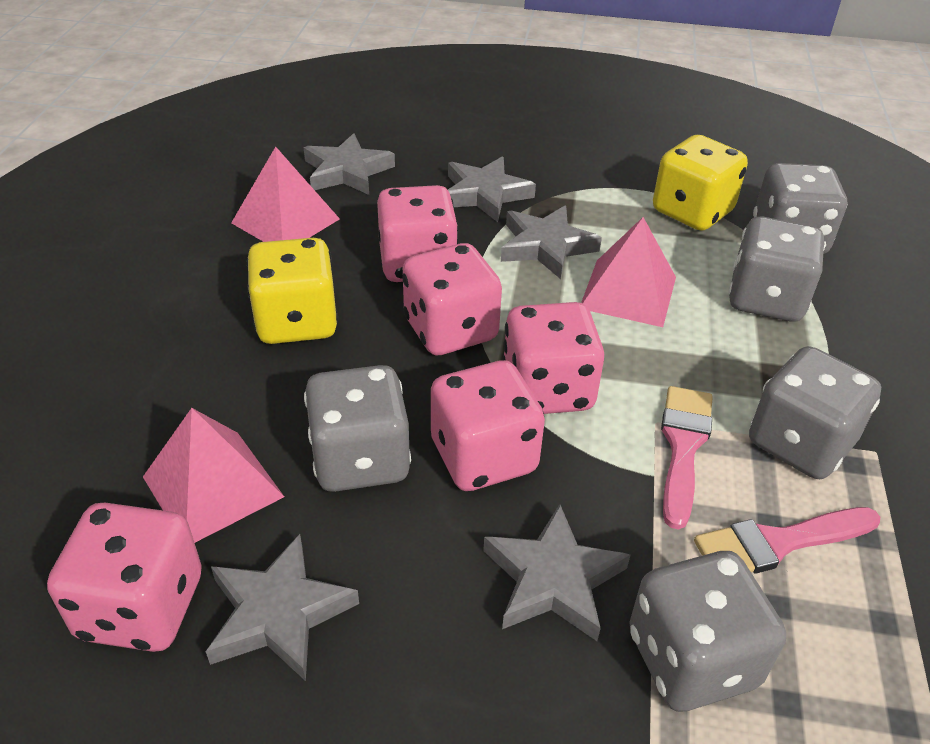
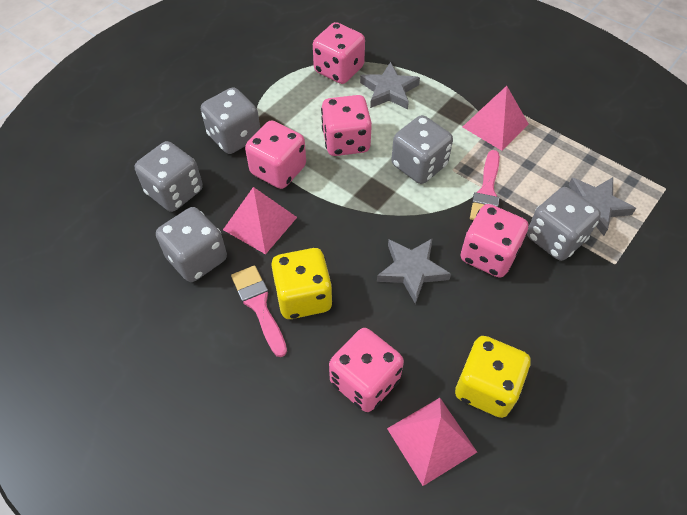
grey star: 5 -> 3

